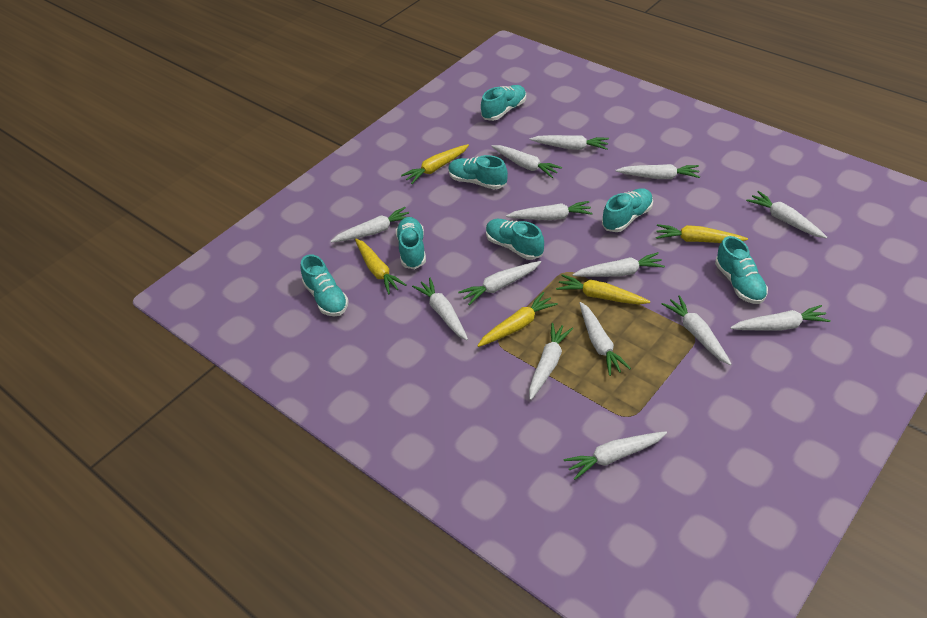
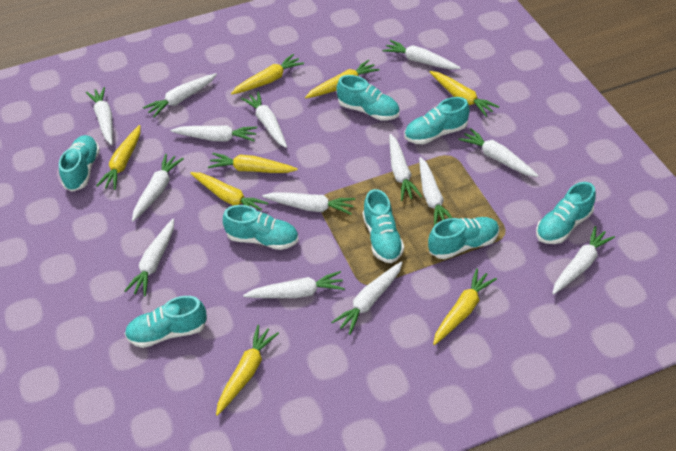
turquoise shoe: 7 -> 8
yellow carrot: 5 -> 8

